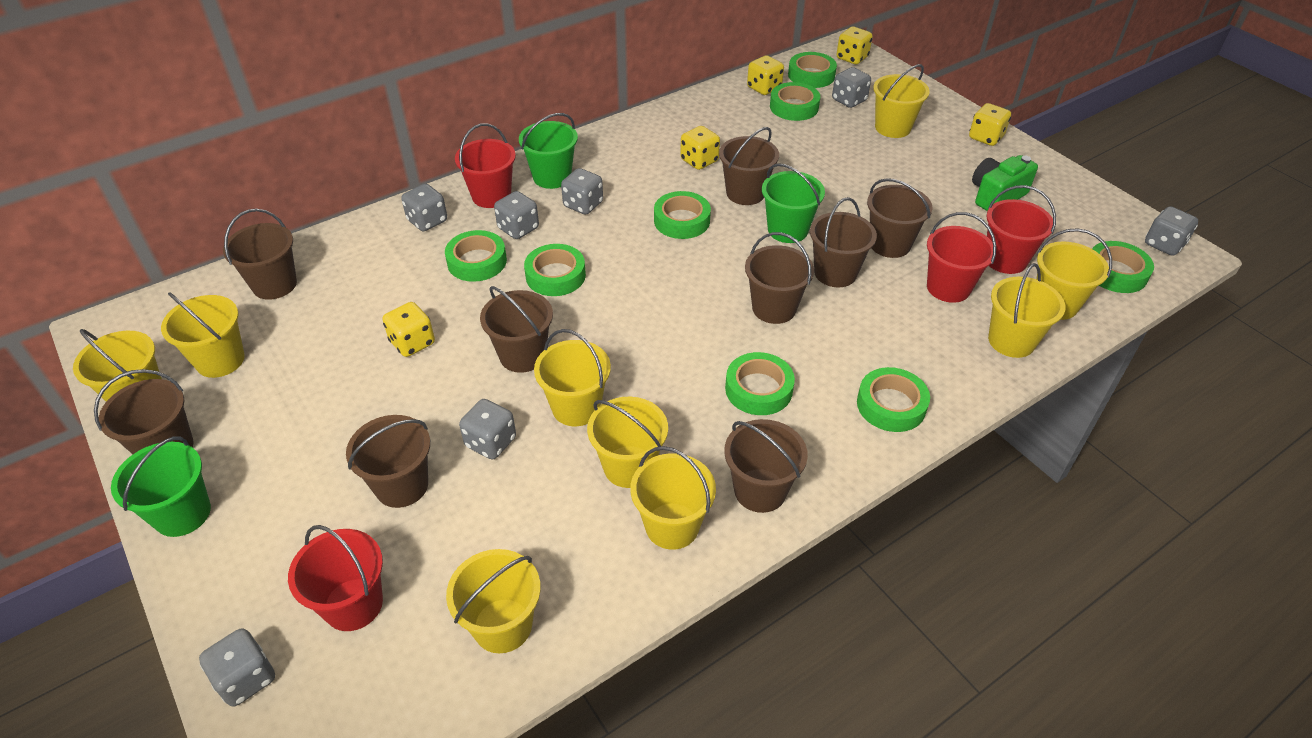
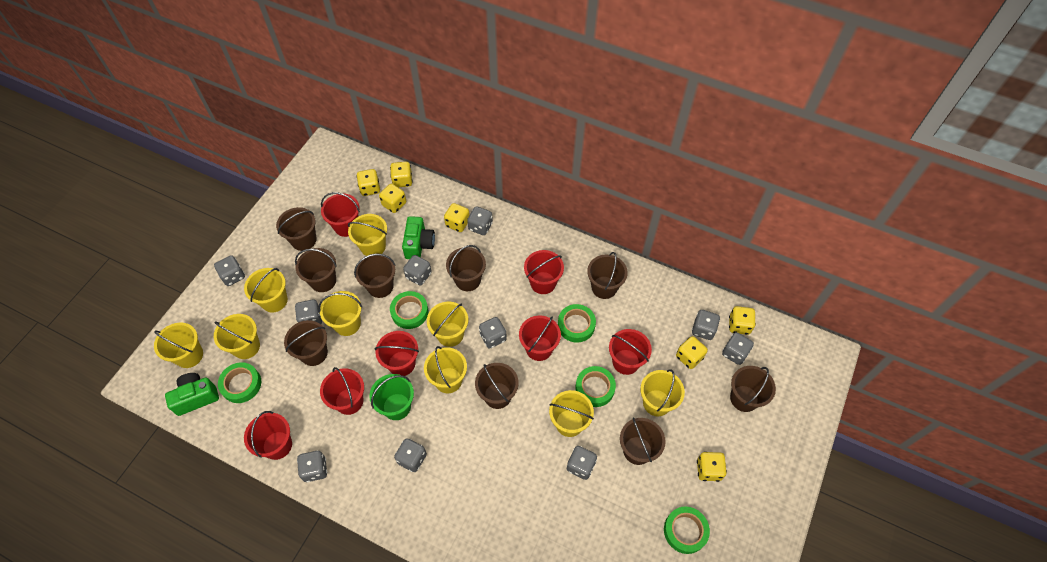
green bucket: 3 -> 1
green camera: 1 -> 2
green tape: 8 -> 5
grey dice: 7 -> 10
red bucket: 4 -> 7
yellow dice: 5 -> 7

